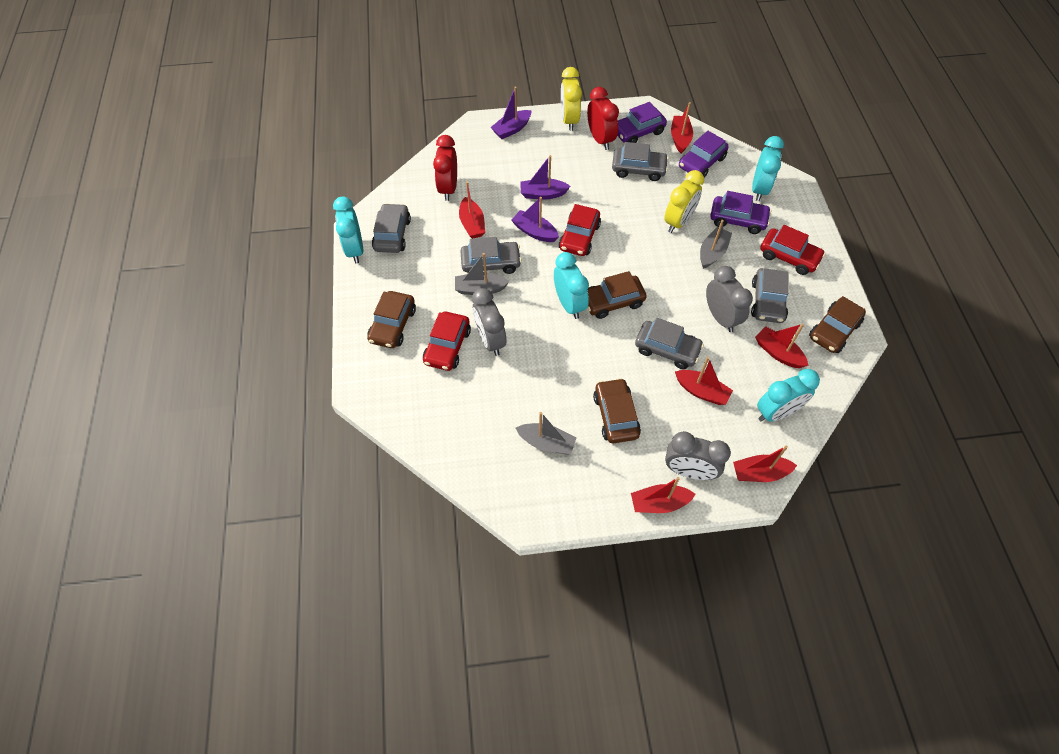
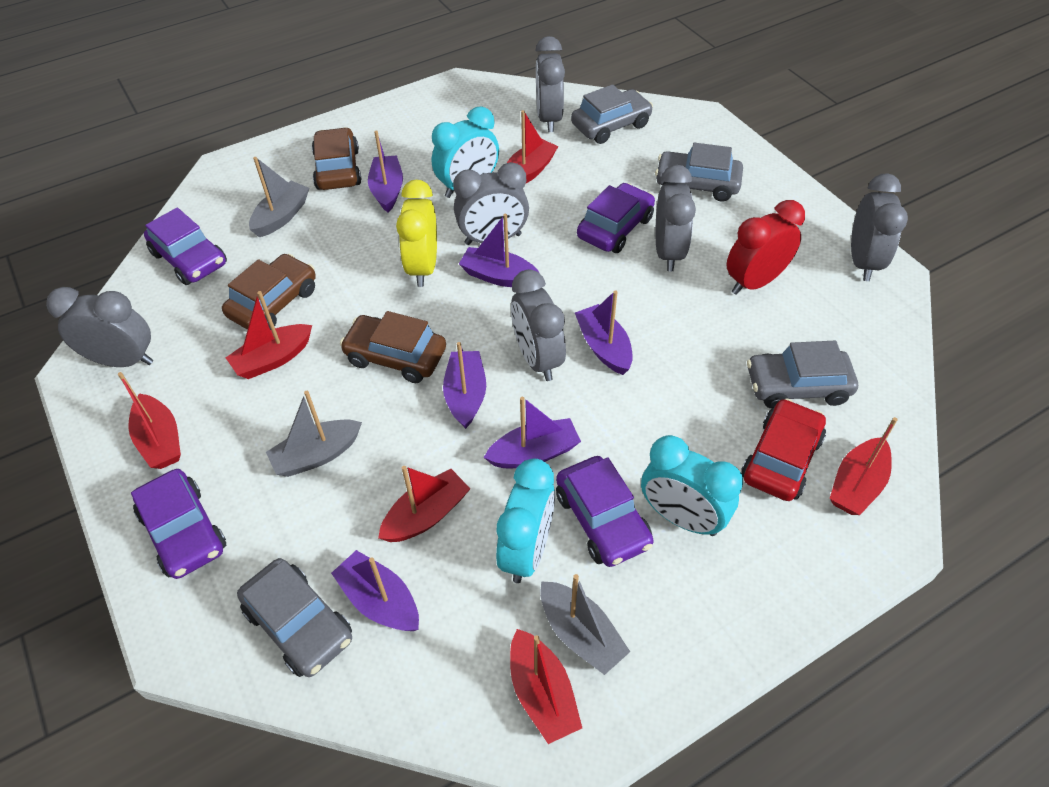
brown car: 4 -> 3
grey car: 5 -> 4
grey clock: 3 -> 6
purple boat: 3 -> 6
purple car: 3 -> 4
red car: 3 -> 1
red clock: 2 -> 1
turquoise clock: 4 -> 3
yellow clock: 2 -> 1

